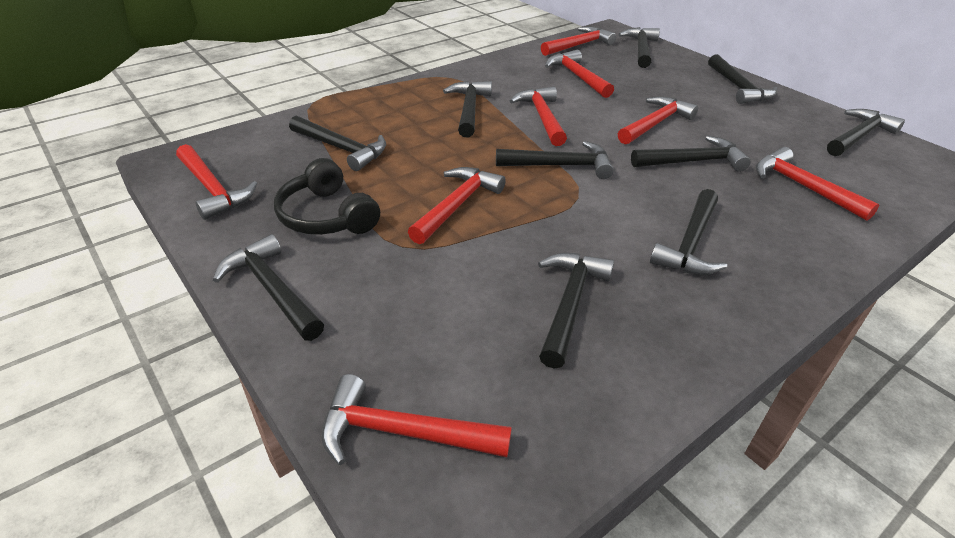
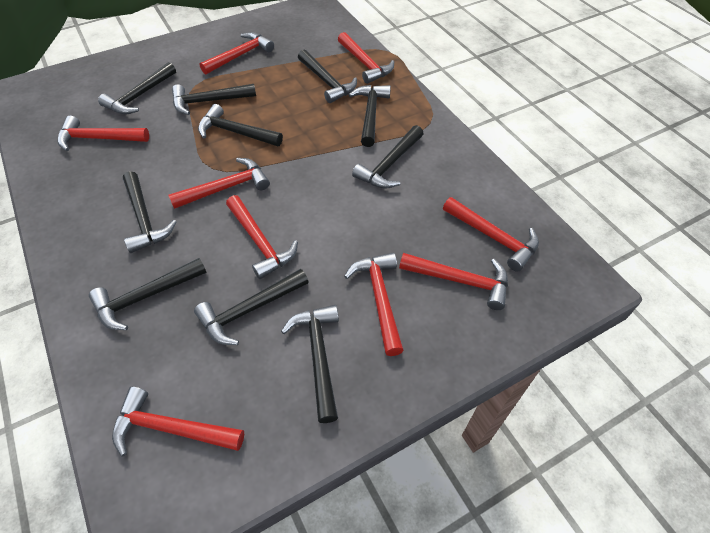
black headphones: 1 -> 0
red hammer: 8 -> 9

